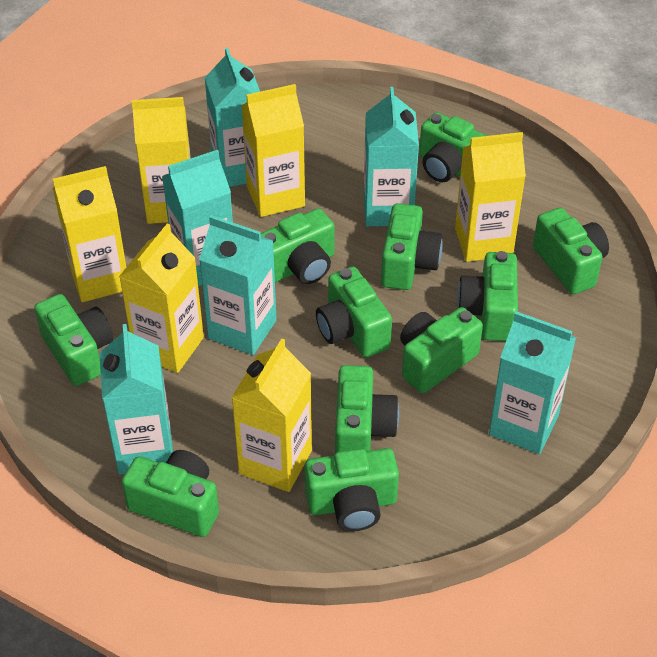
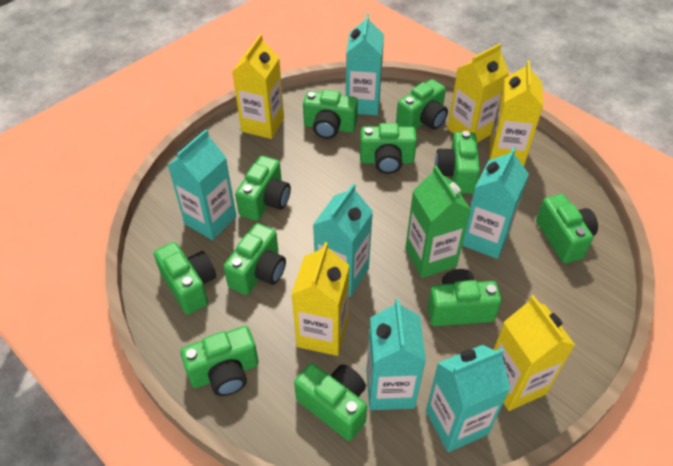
green carton: 0 -> 1
yellow carton: 6 -> 5

